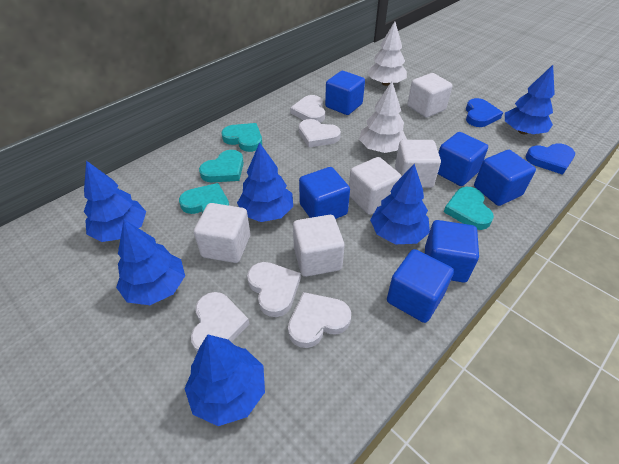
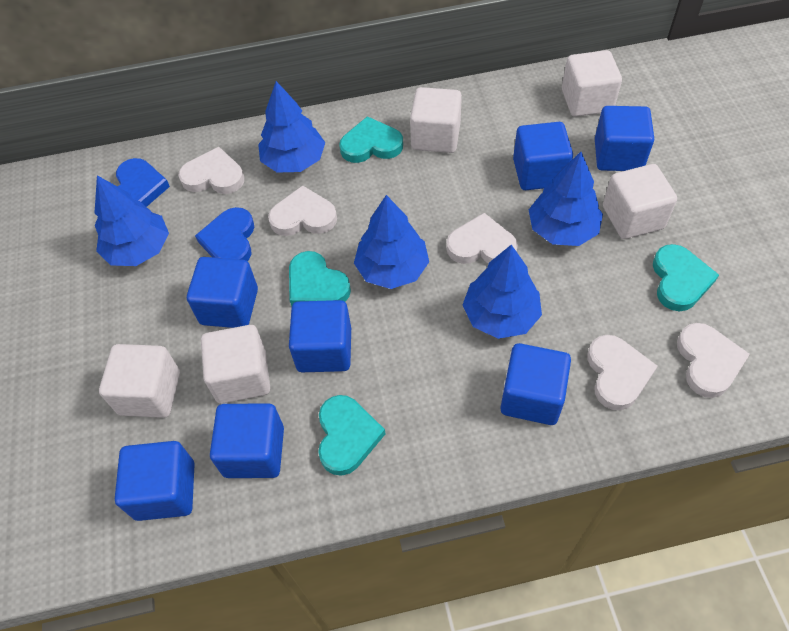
blue cube: 6 -> 7
blue tree: 6 -> 5
white tree: 2 -> 0

